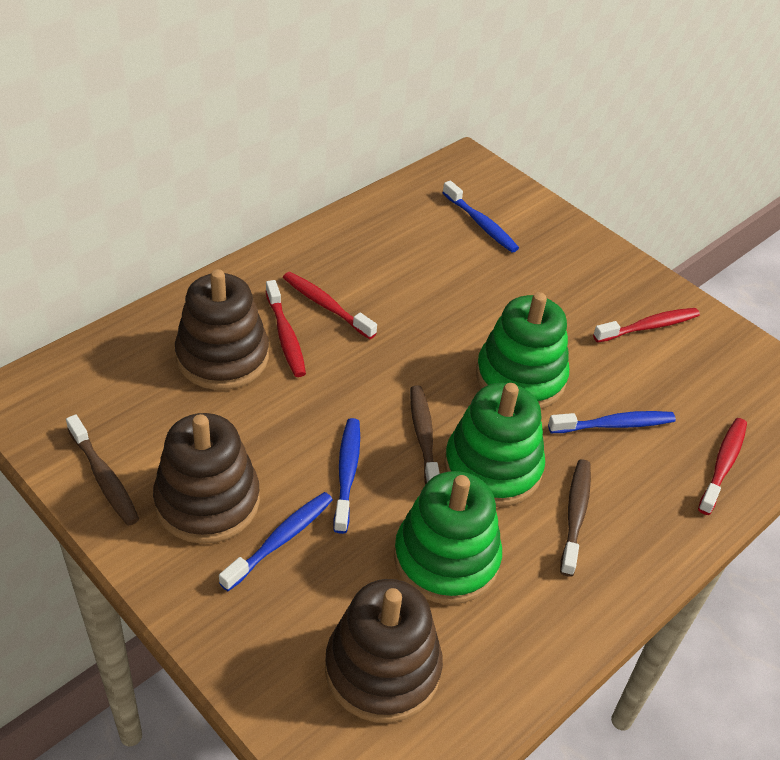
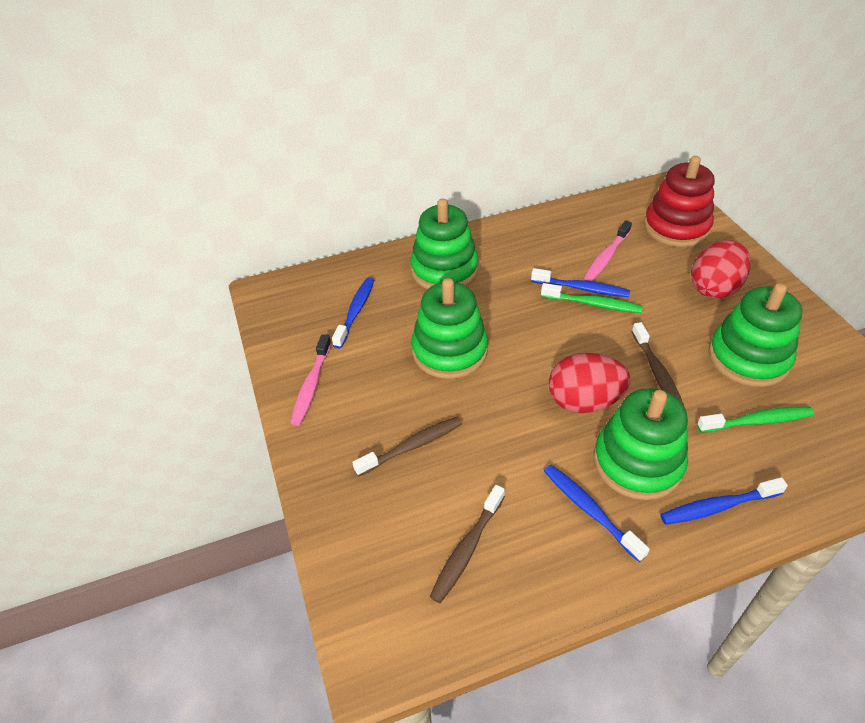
brown stacking toy: 3 -> 0
green stacking toy: 3 -> 4
green toothbrush: 0 -> 2
pink toothbrush: 0 -> 2
red egg: 0 -> 2
red stacking toy: 0 -> 1
red toothbrush: 4 -> 0

